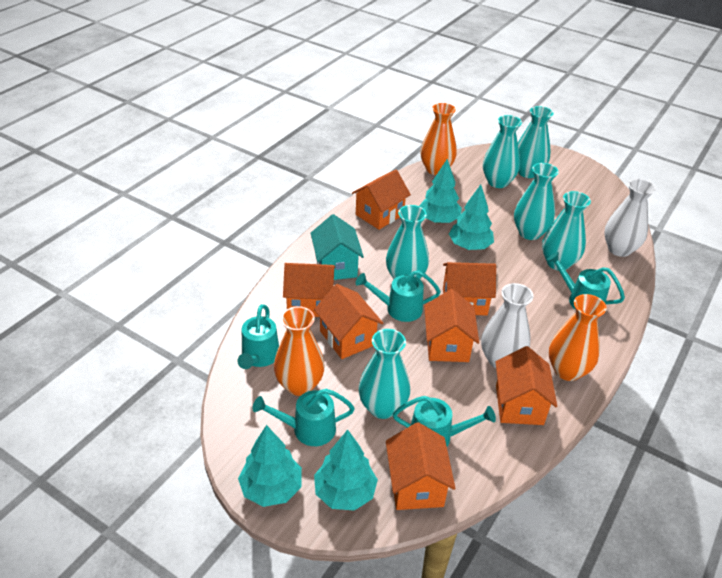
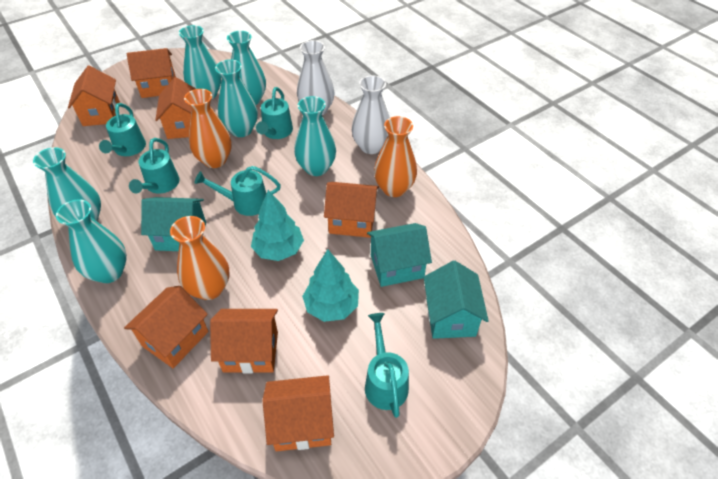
turquoise house: 1 -> 3
turquoise tree: 4 -> 2

